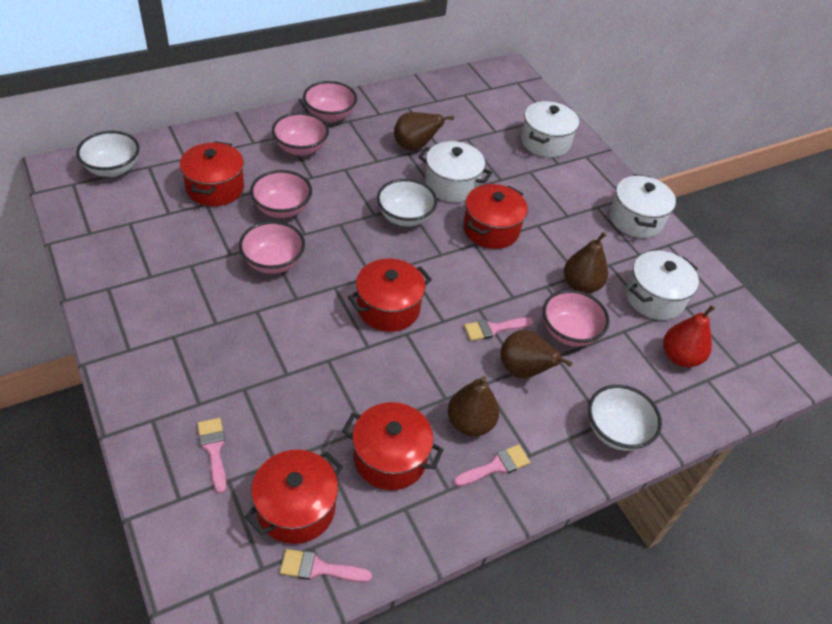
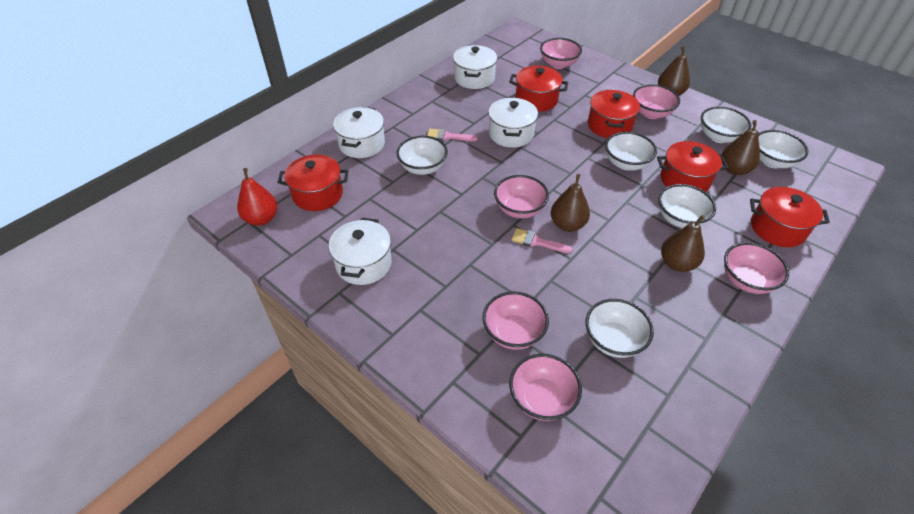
pink bowl: 5 -> 6
pink brush: 4 -> 2
white bowl: 3 -> 6

